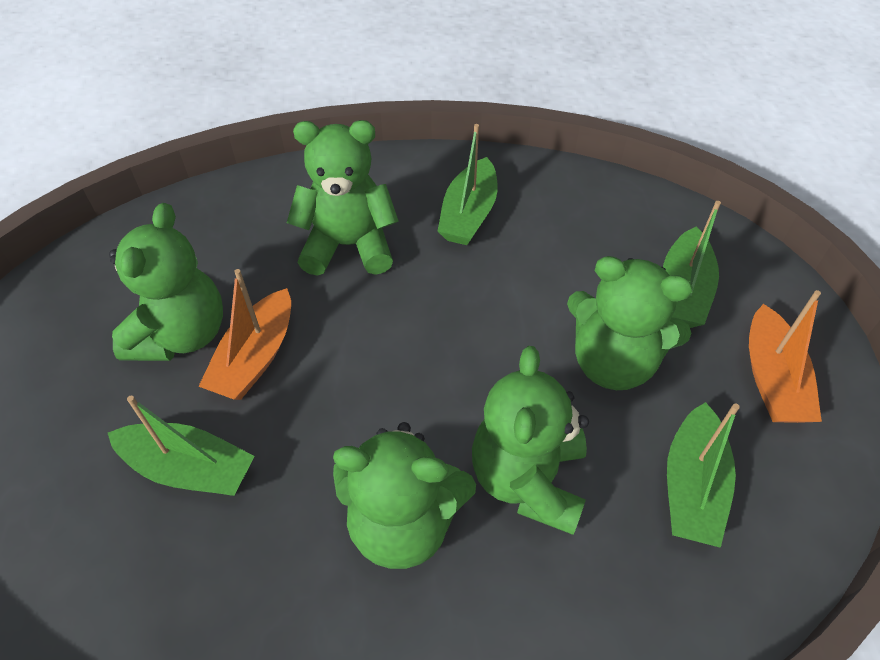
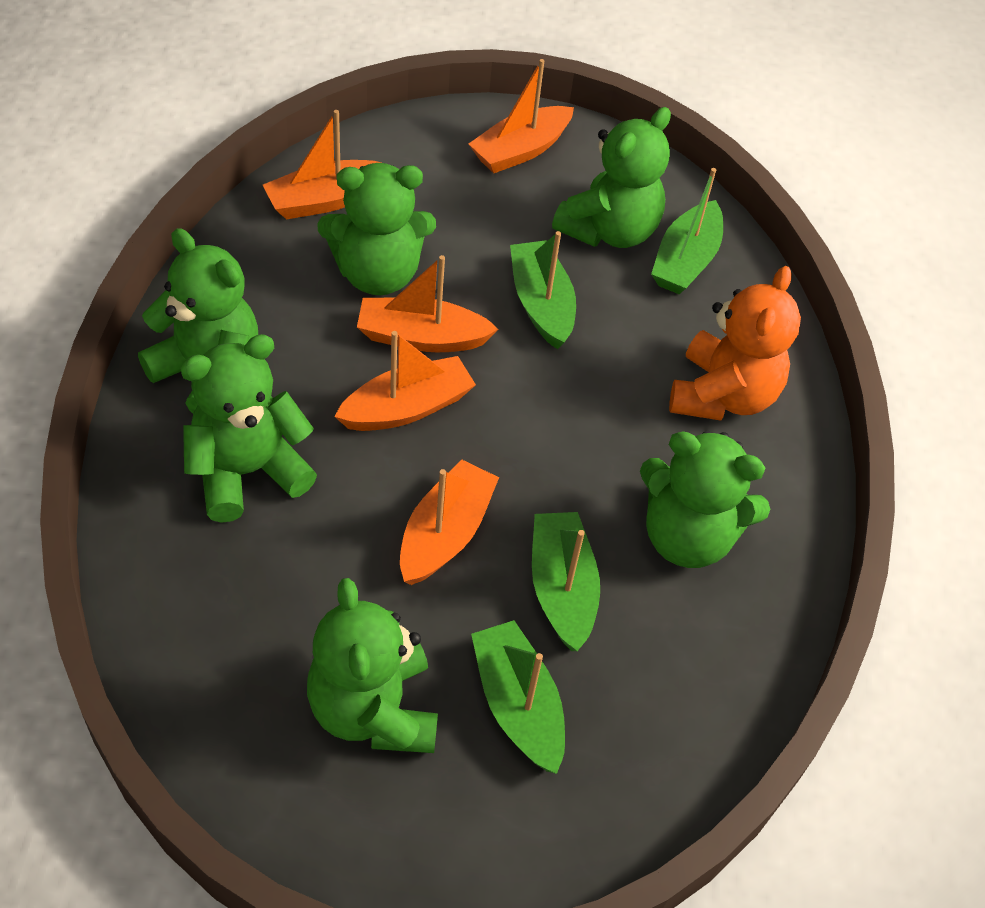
green teddy bear: 5 -> 6
orange boat: 2 -> 5
orange teddy bear: 0 -> 1

